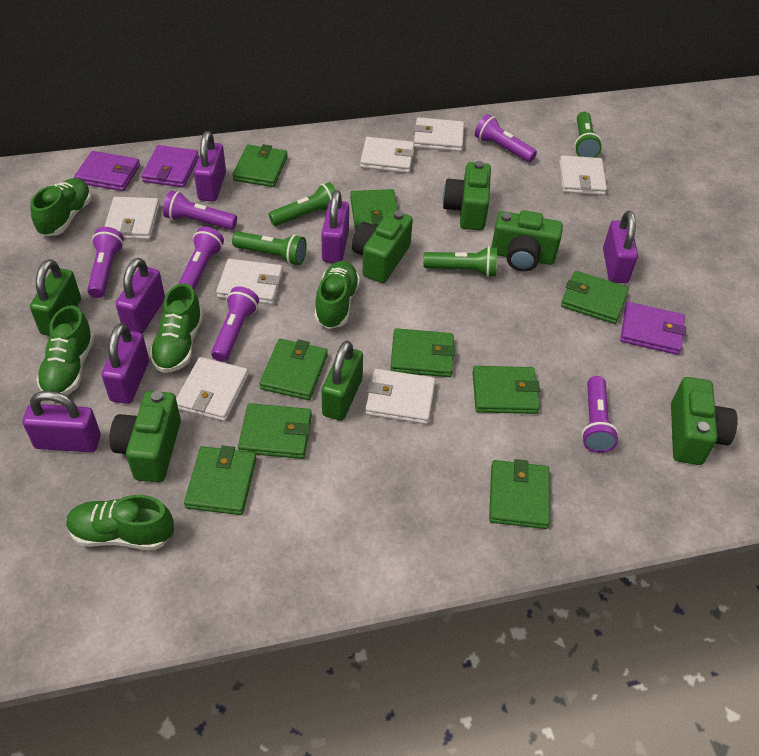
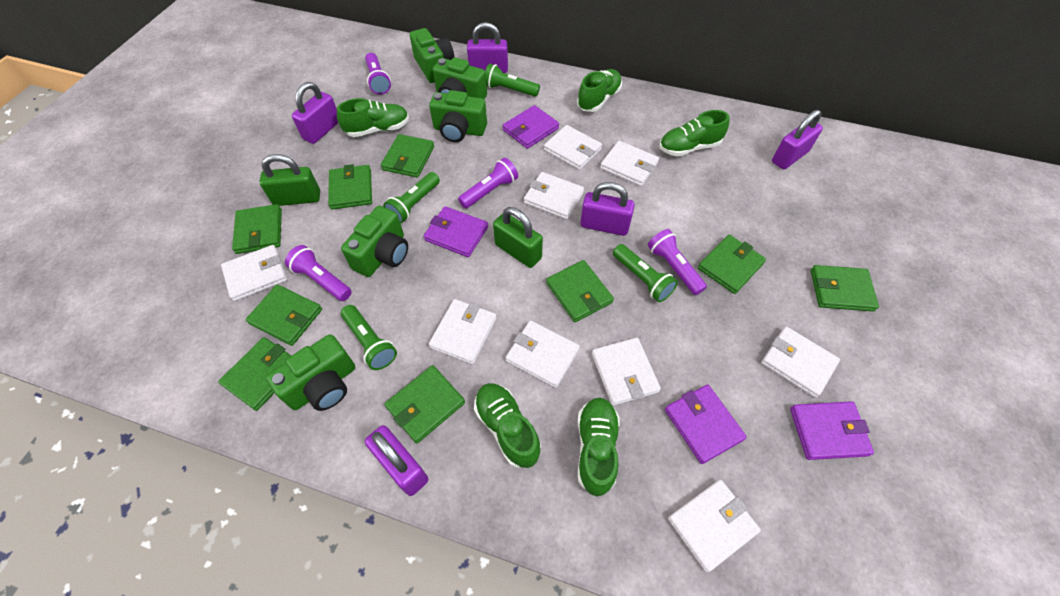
purple flashlight: 6 -> 4
purple padlock: 6 -> 5
purple wallet: 3 -> 4
white wallet: 7 -> 9

